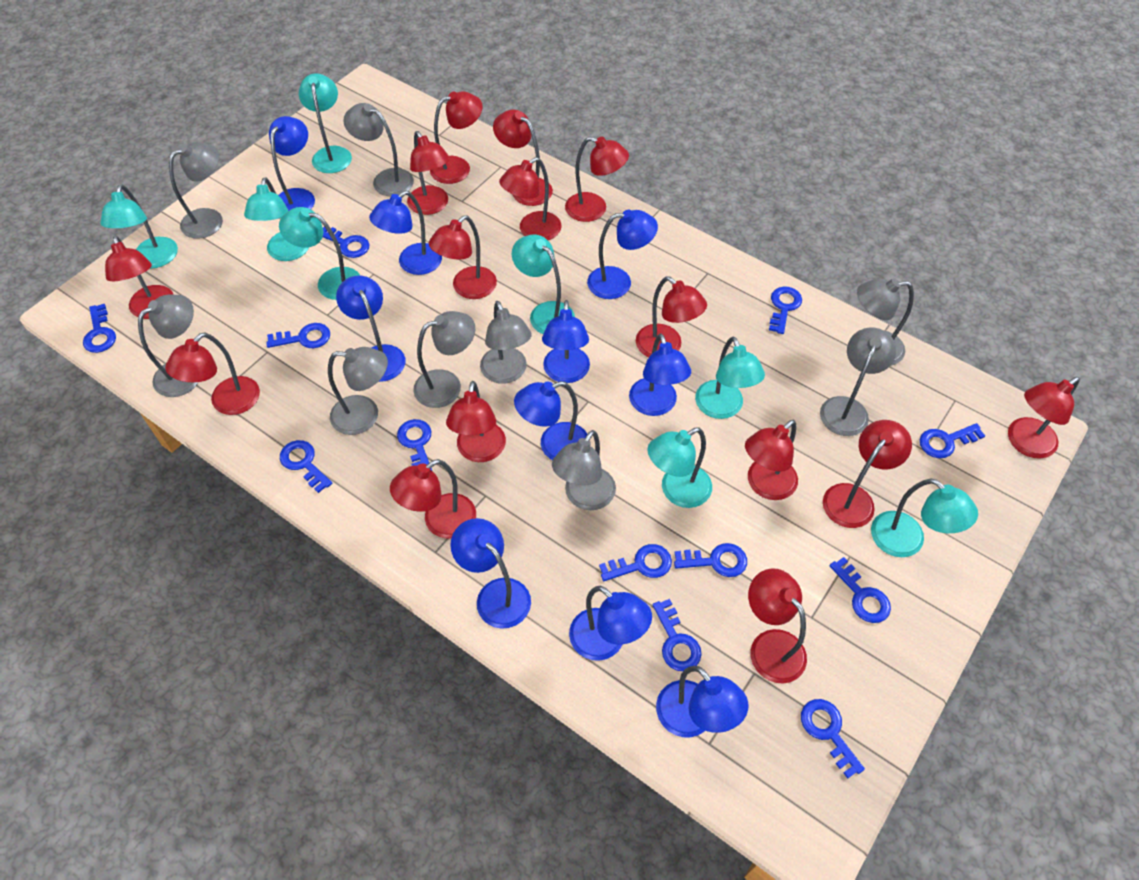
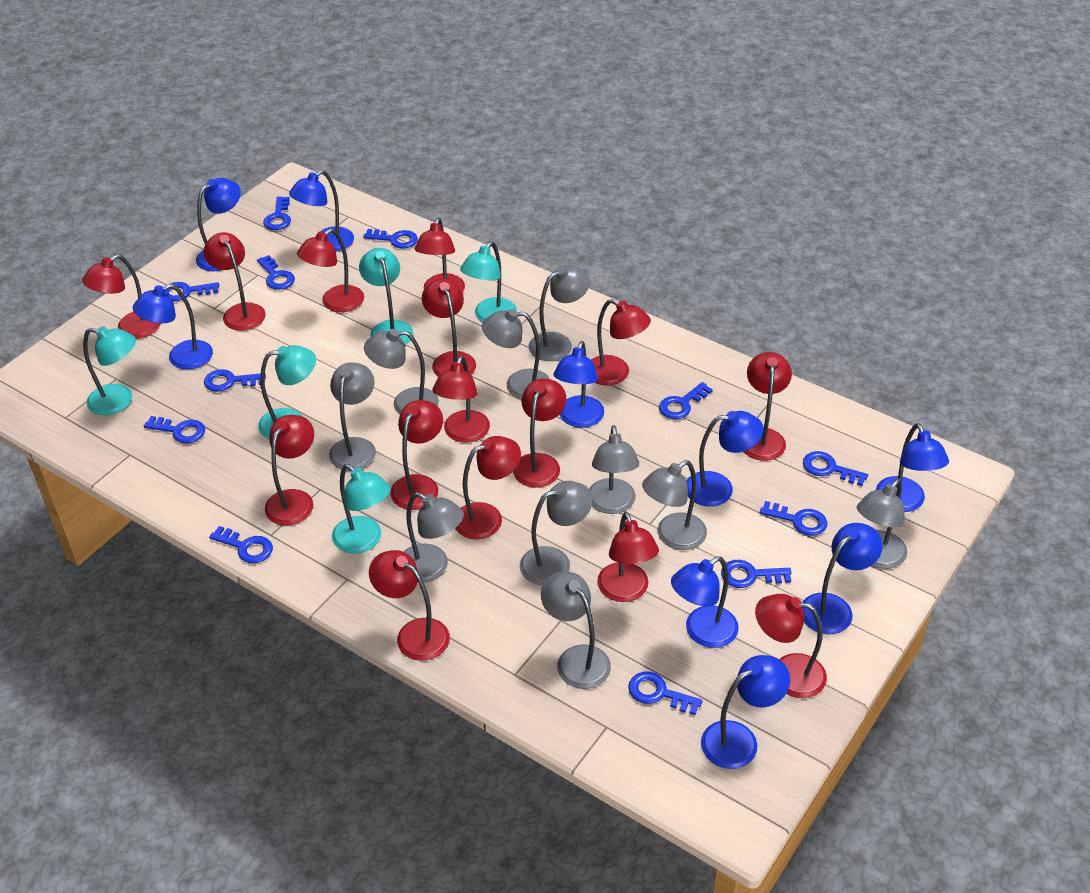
blue lamp: 10 -> 9
grey lamp: 9 -> 10
turquoise lamp: 8 -> 5

